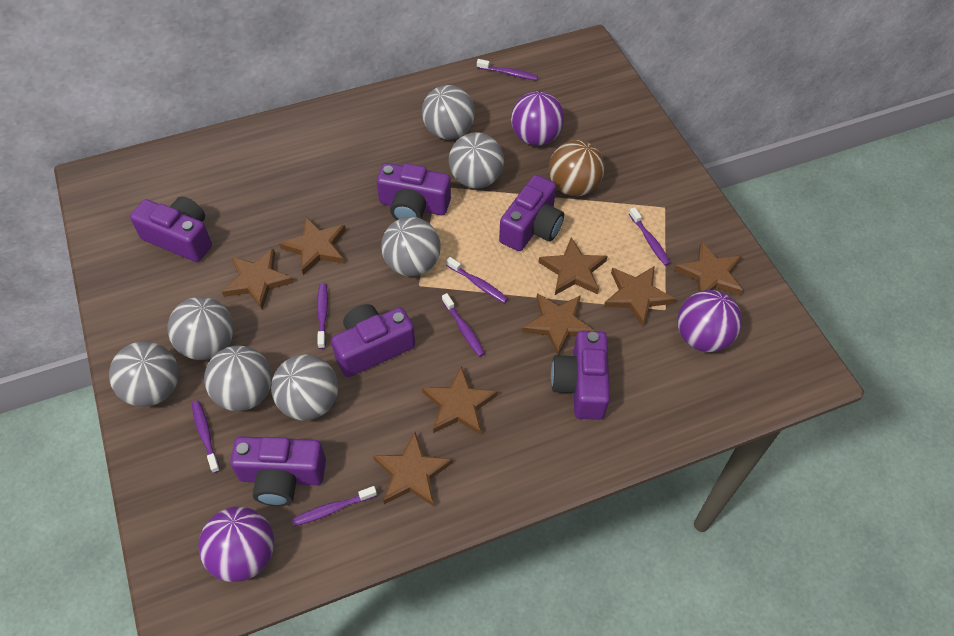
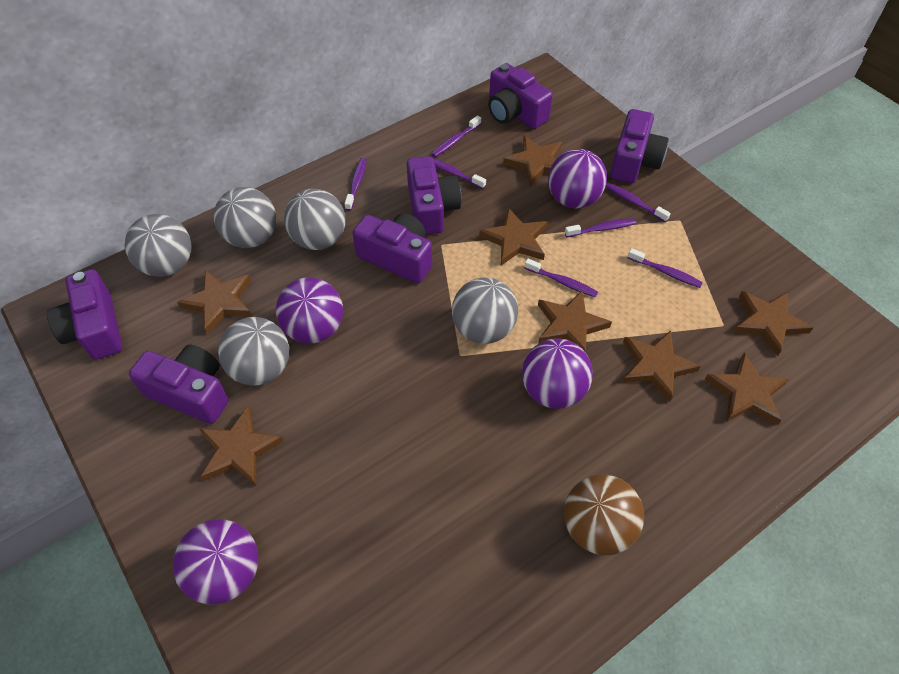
grey ball: 7 -> 5
purple ball: 3 -> 4

